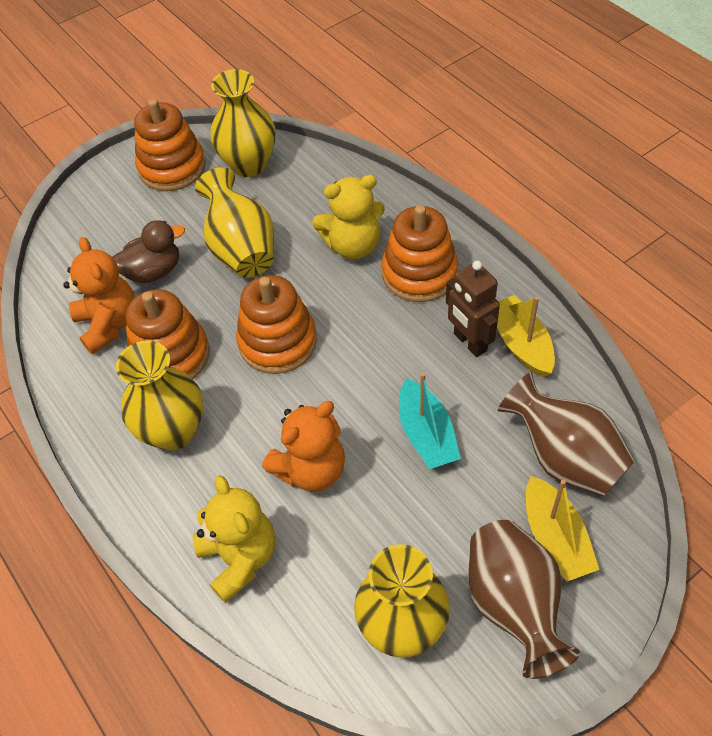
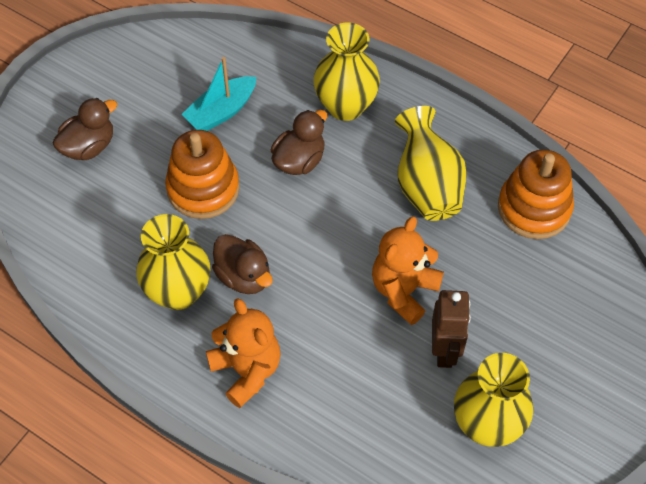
brown duck: 1 -> 3
brown vase: 2 -> 0
orange stacking toy: 4 -> 2
yellow boat: 2 -> 0
yellow teddy bear: 2 -> 0

